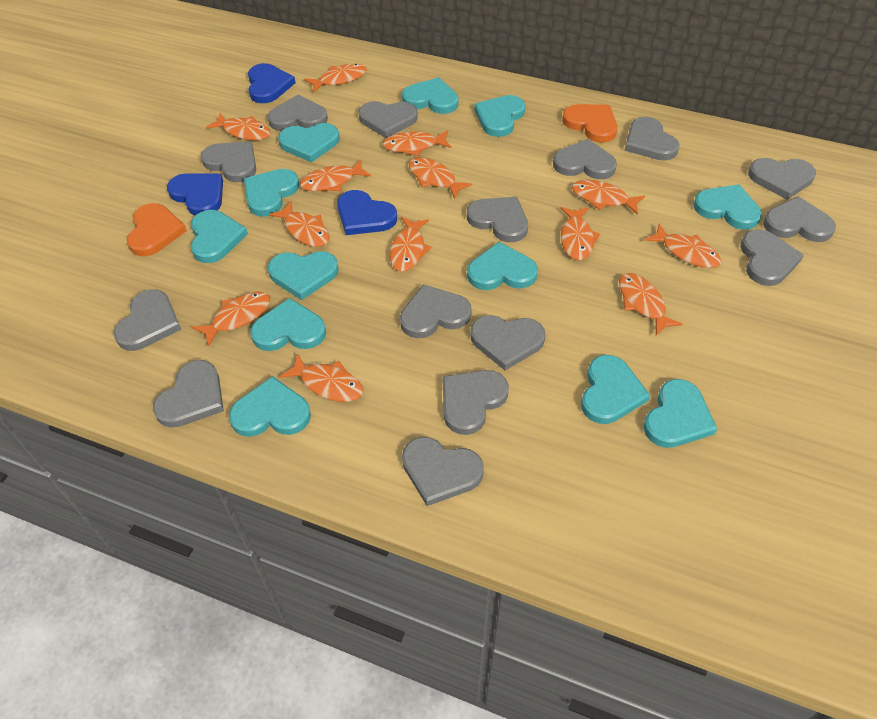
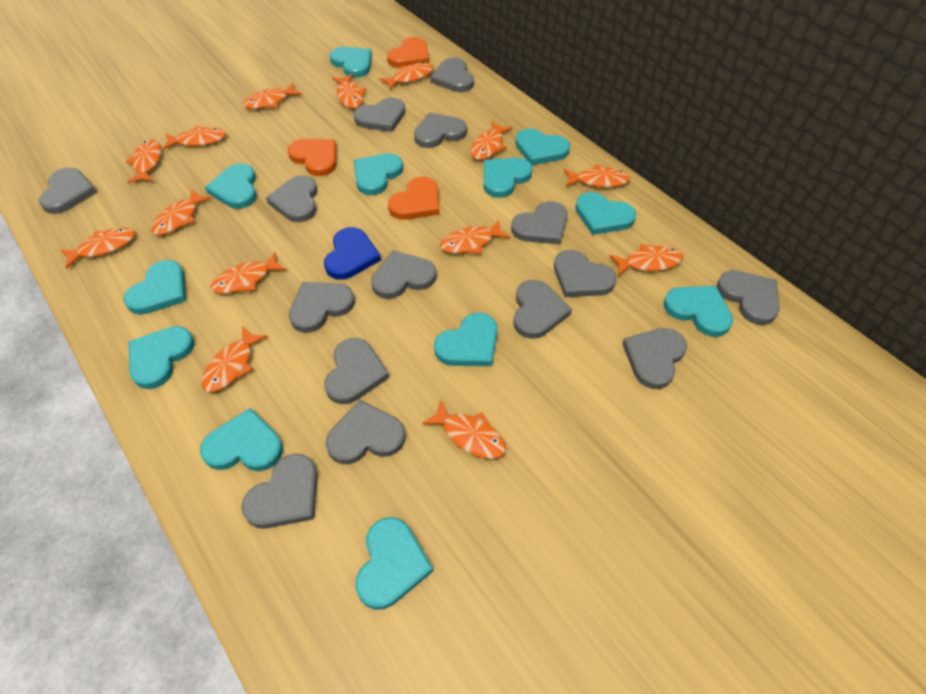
blue heart: 3 -> 1
orange fish: 13 -> 14
orange heart: 2 -> 3

